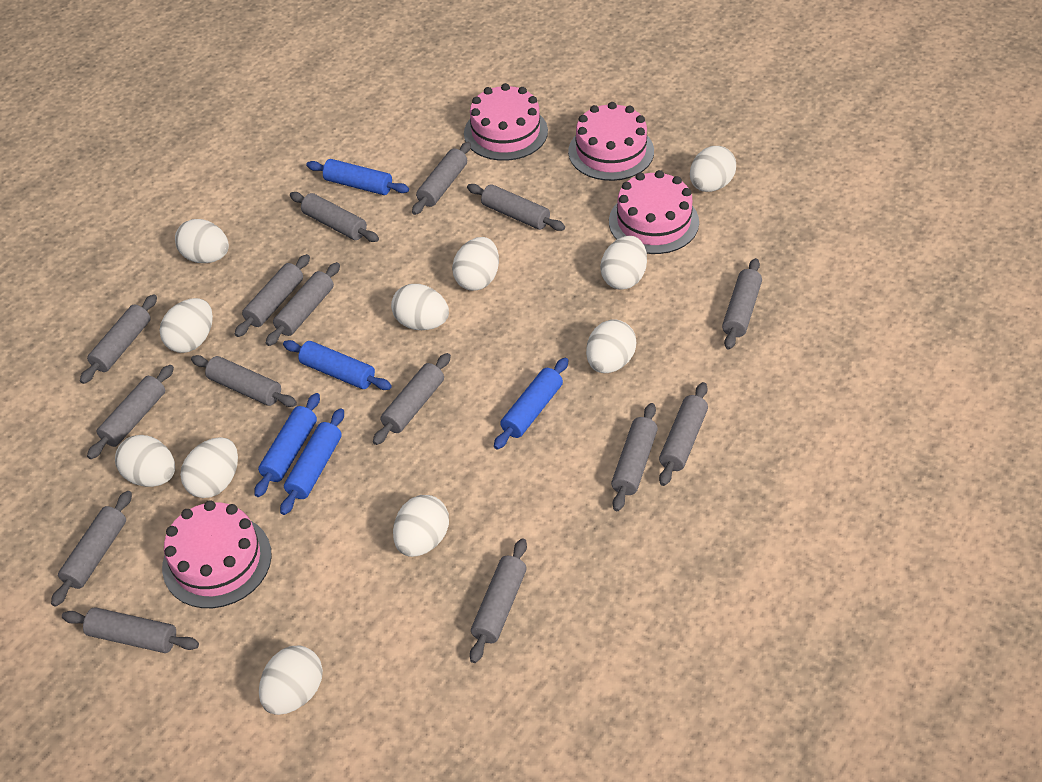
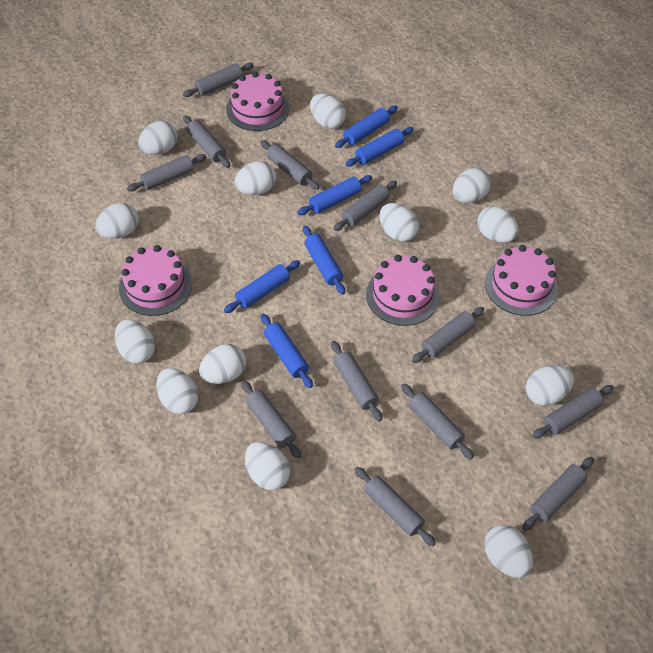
blue rolling pin: 5 -> 6
grey rolling pin: 15 -> 12
white egg: 11 -> 13

